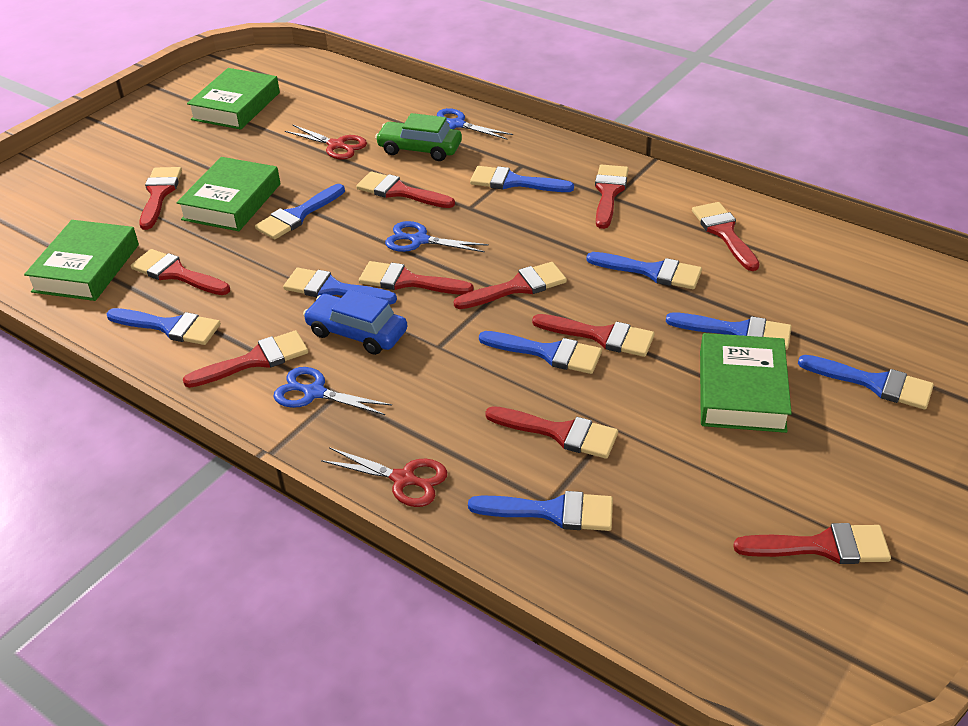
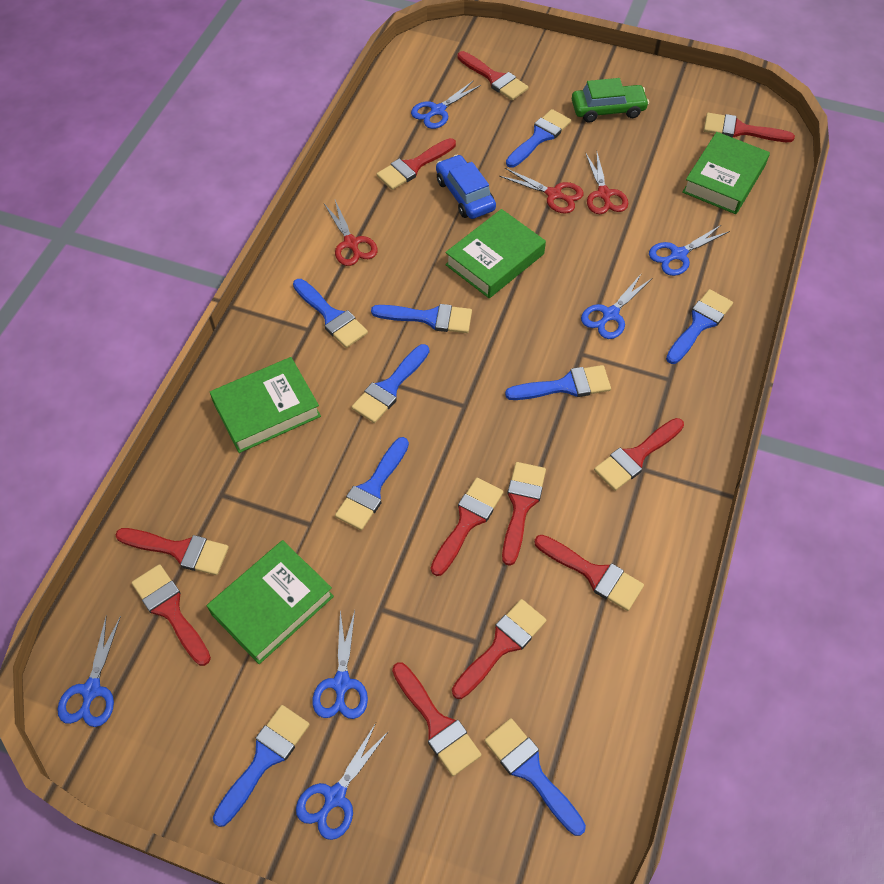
blue scissors: 3 -> 6
red scissors: 2 -> 3

